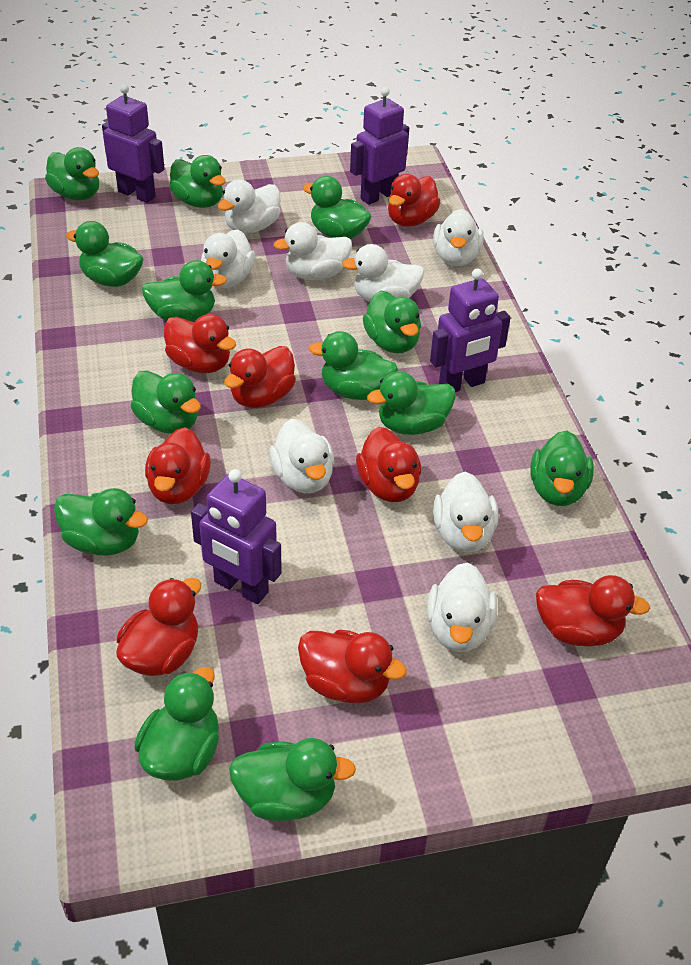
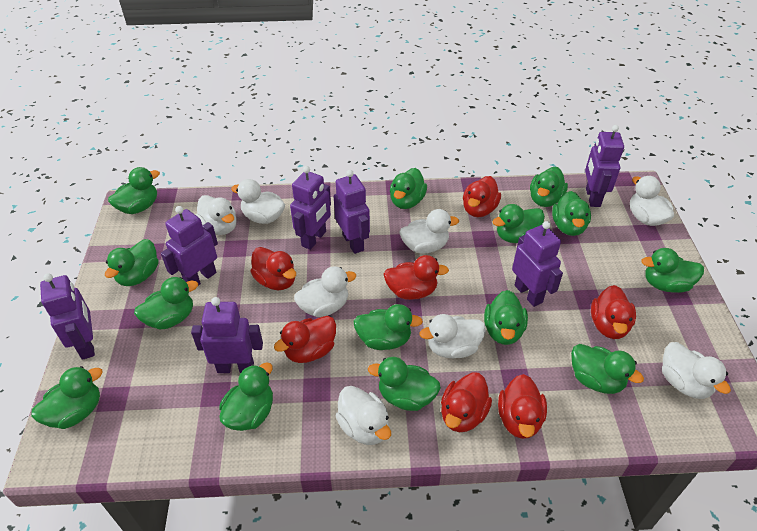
green duck: 13 -> 14
purple robot: 4 -> 7
red duck: 8 -> 7

